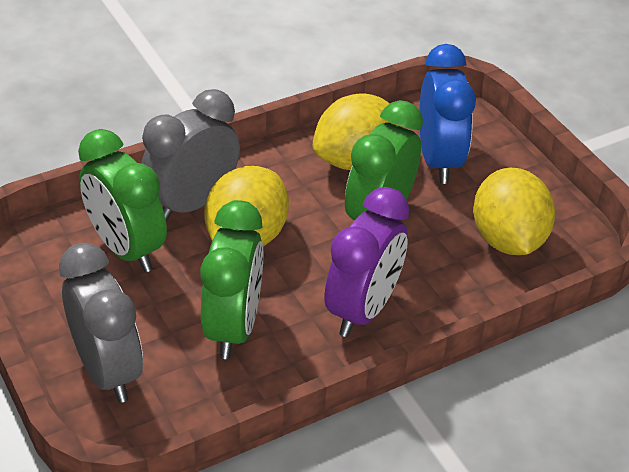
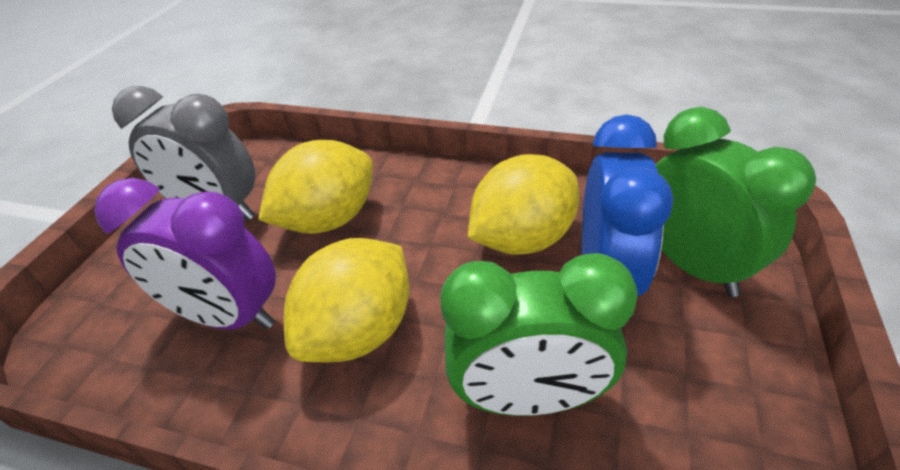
green clock: 3 -> 2
grey clock: 2 -> 1

